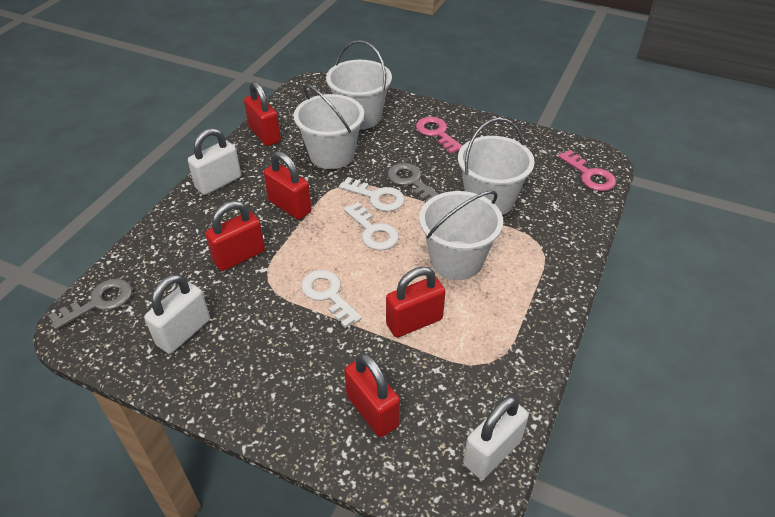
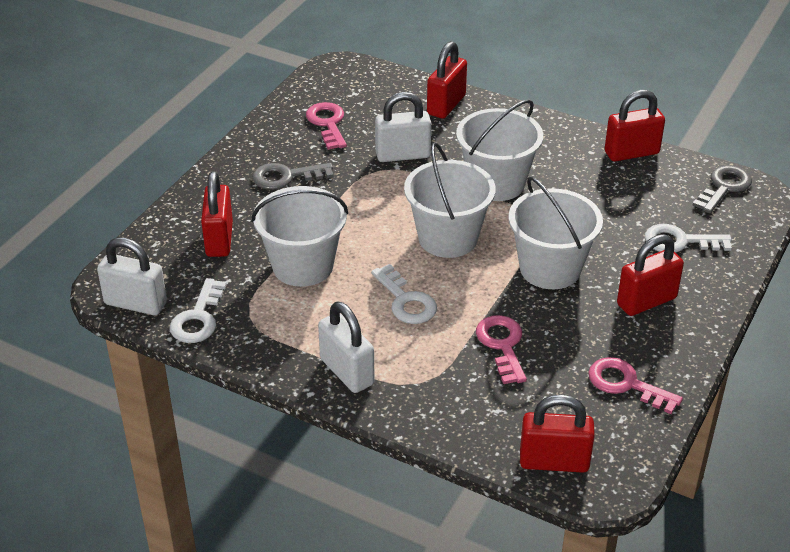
pink key: 2 -> 3

